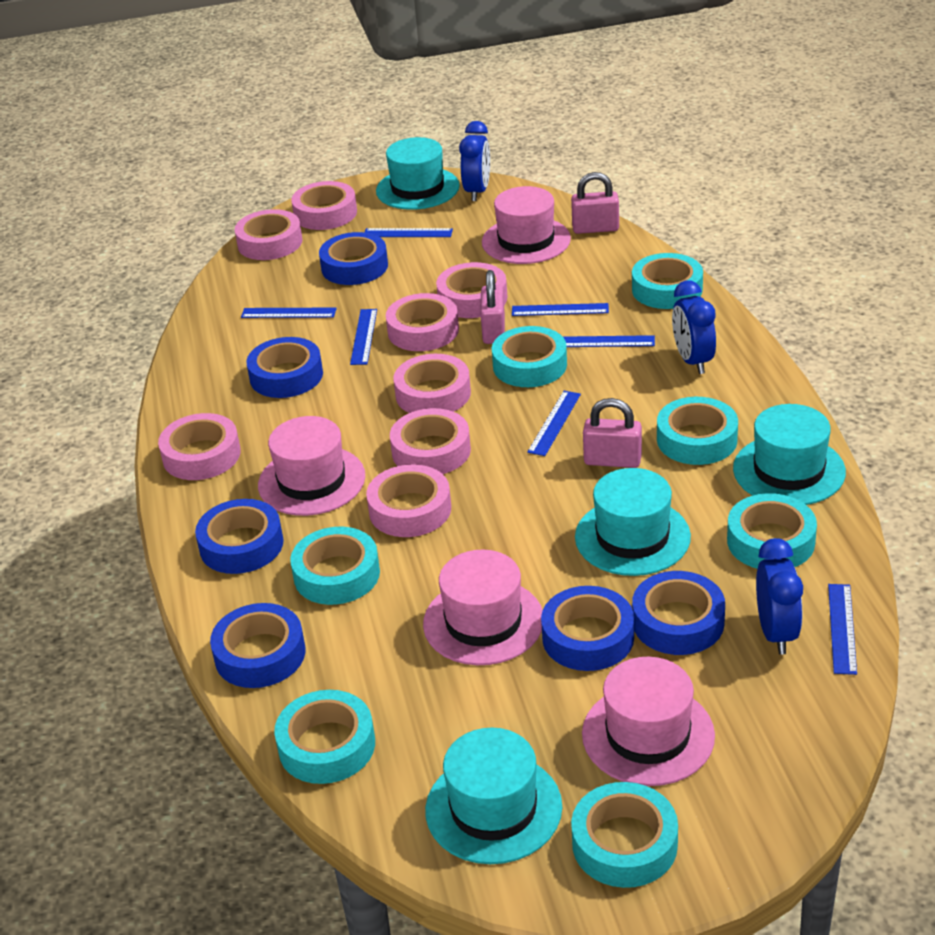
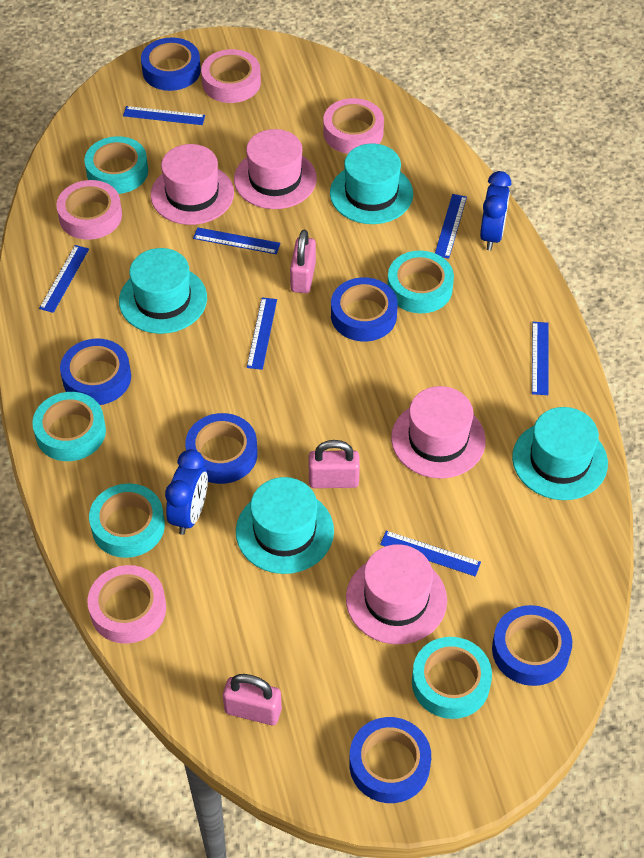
blue clock: 3 -> 2
pink tape: 8 -> 4
turquoise tape: 7 -> 5

